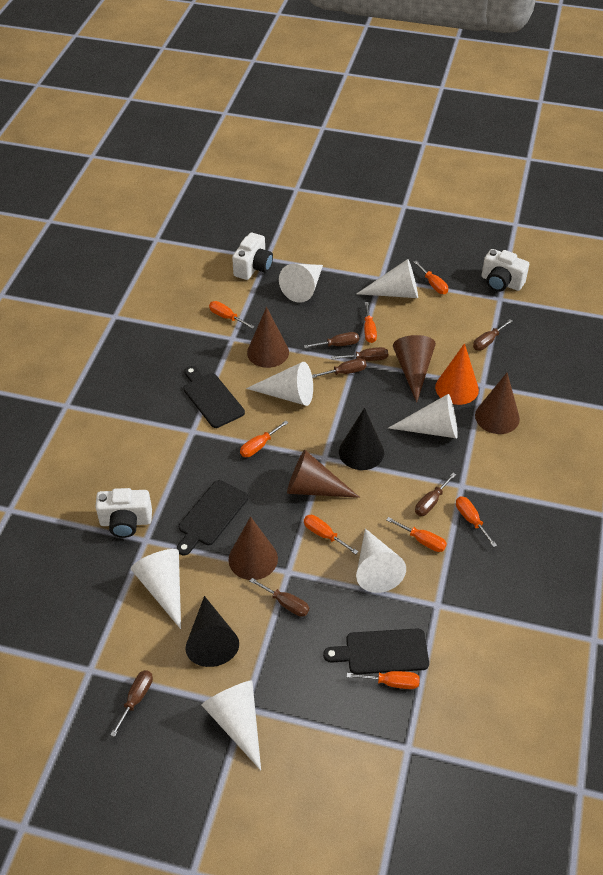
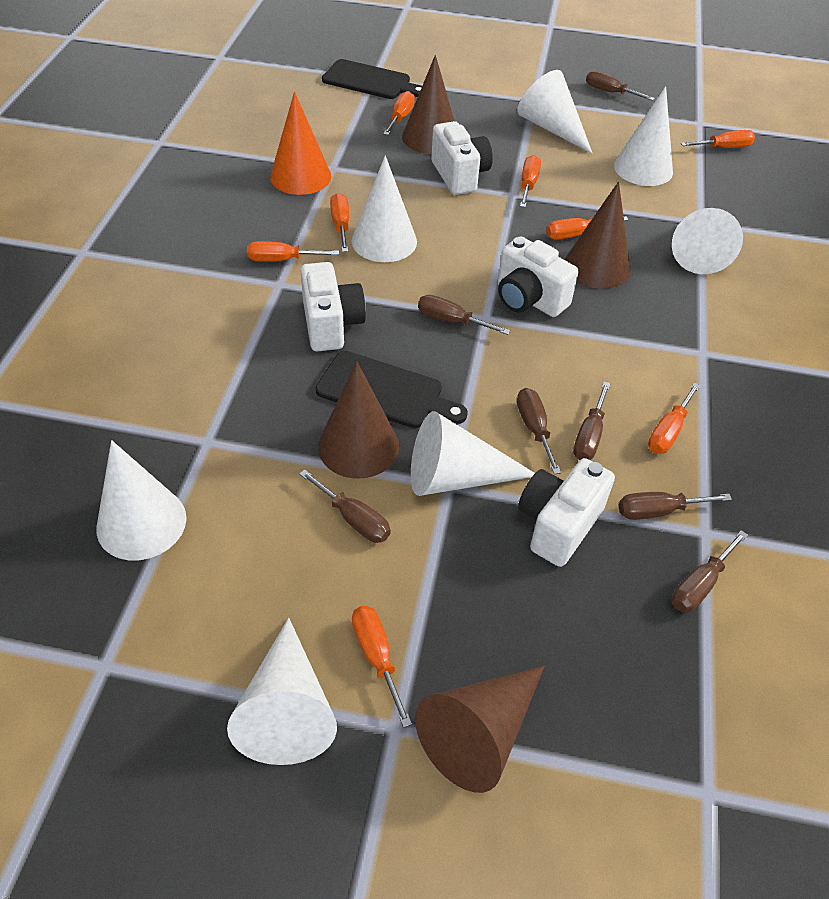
black cone: 2 -> 0
black cutting board: 3 -> 2
brown cone: 5 -> 4
white camera: 3 -> 4

